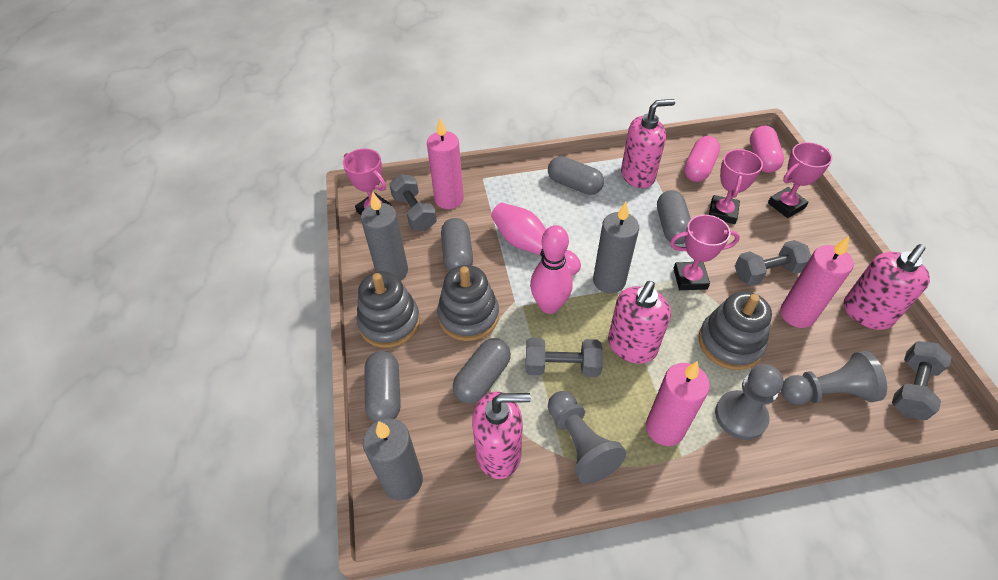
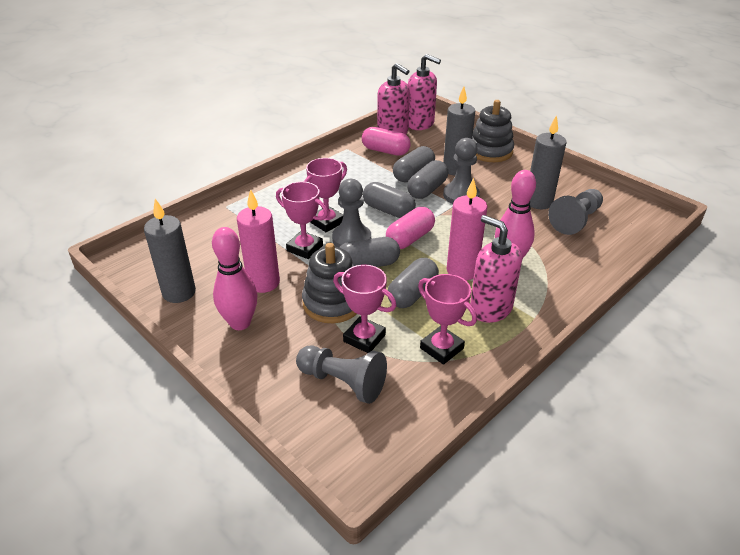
grey dumbbell: 4 -> 0
grey pawn: 3 -> 4
grey stacking toy: 3 -> 2
pink candle: 3 -> 2
pink soap dispenser: 4 -> 3

